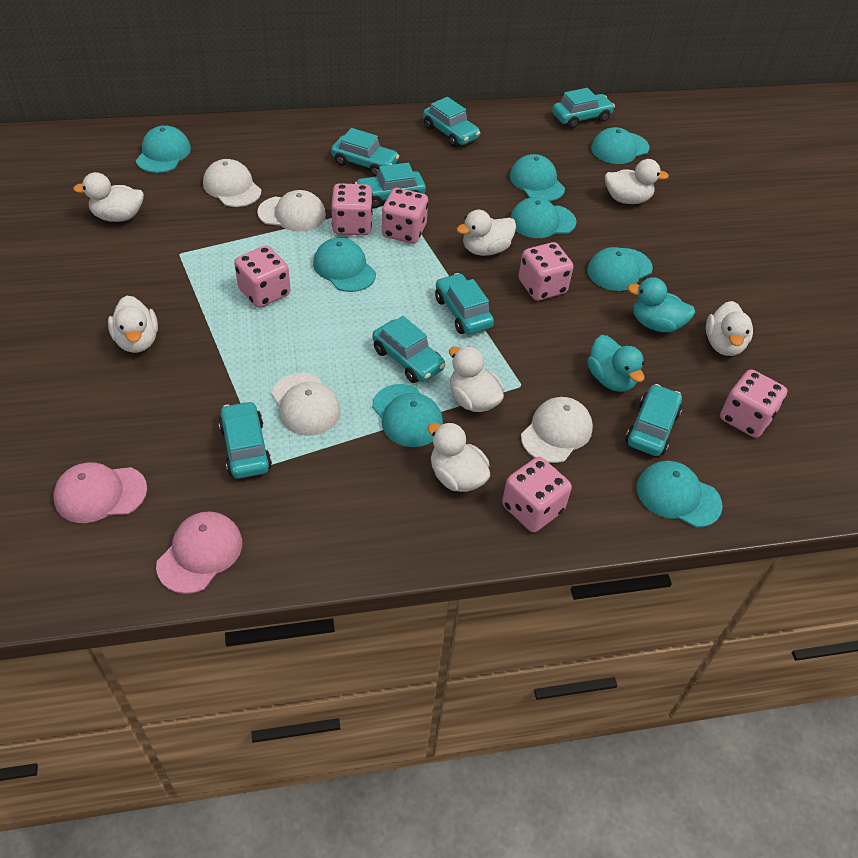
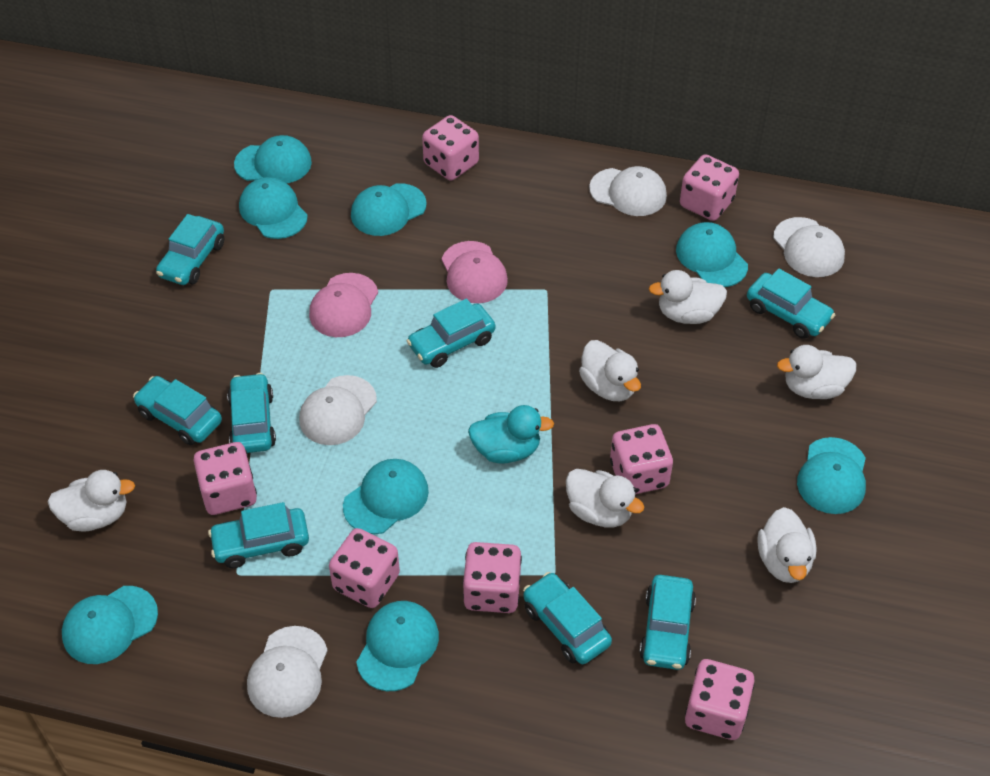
pink dice: 6 -> 7
turquoise duck: 2 -> 1
white duck: 7 -> 6

